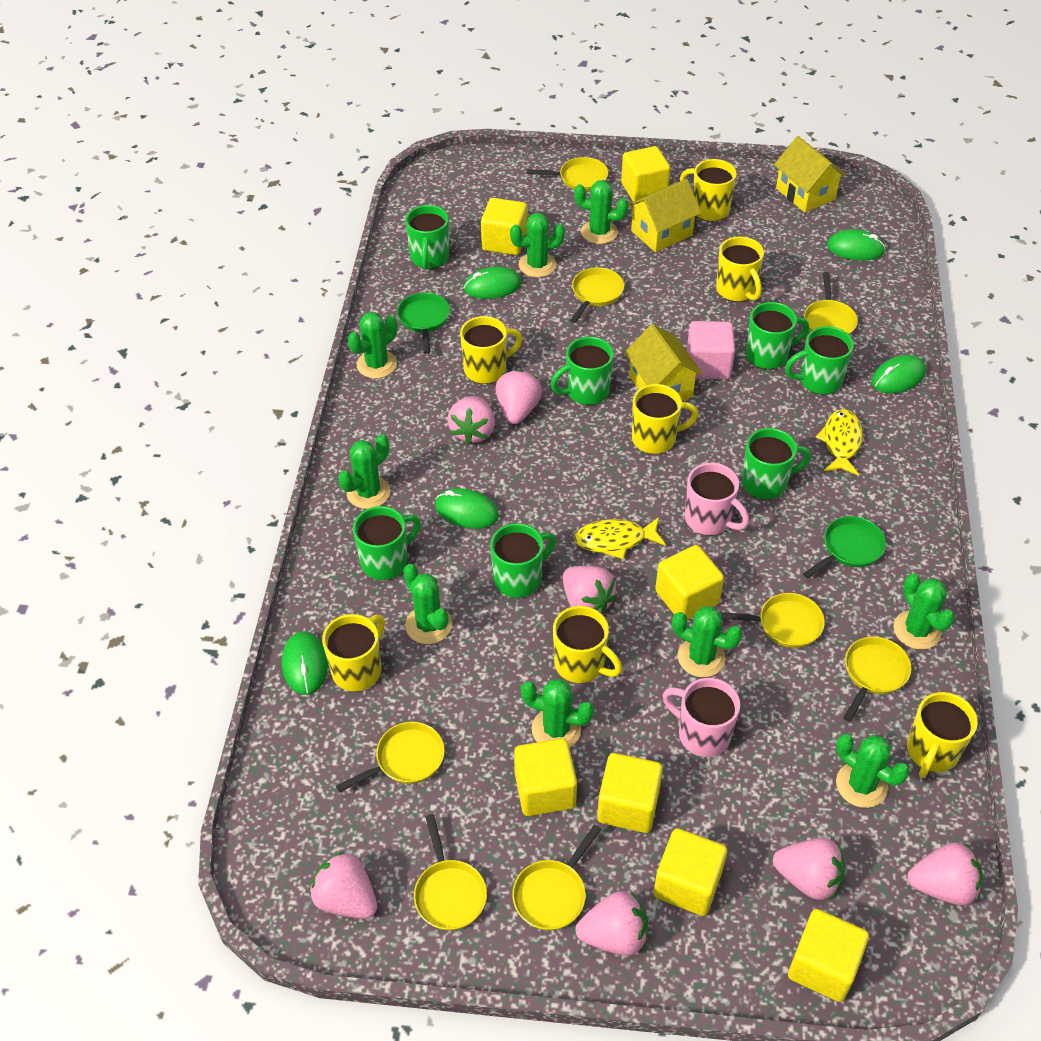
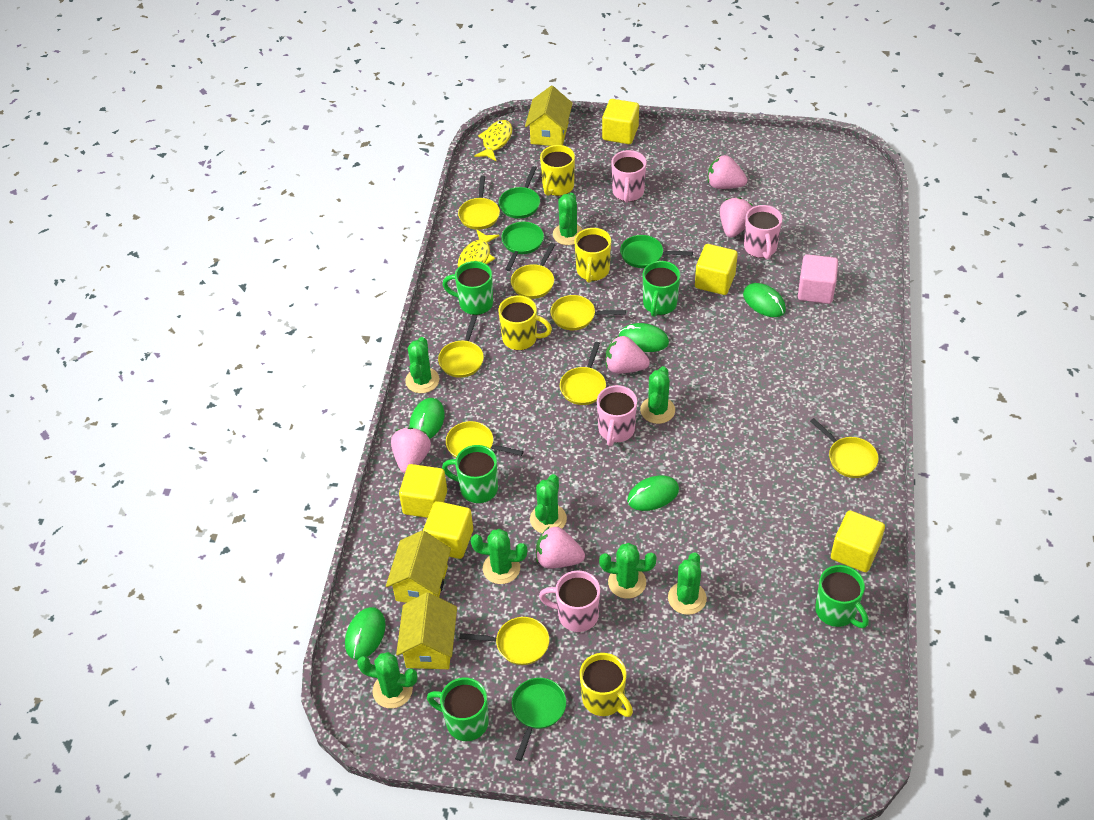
green cactus: 9 -> 8
green mug: 7 -> 5
green pan: 2 -> 4
pink mug: 2 -> 4
pink strawberry: 7 -> 5
yellow cube: 7 -> 5
yellow mug: 7 -> 4

